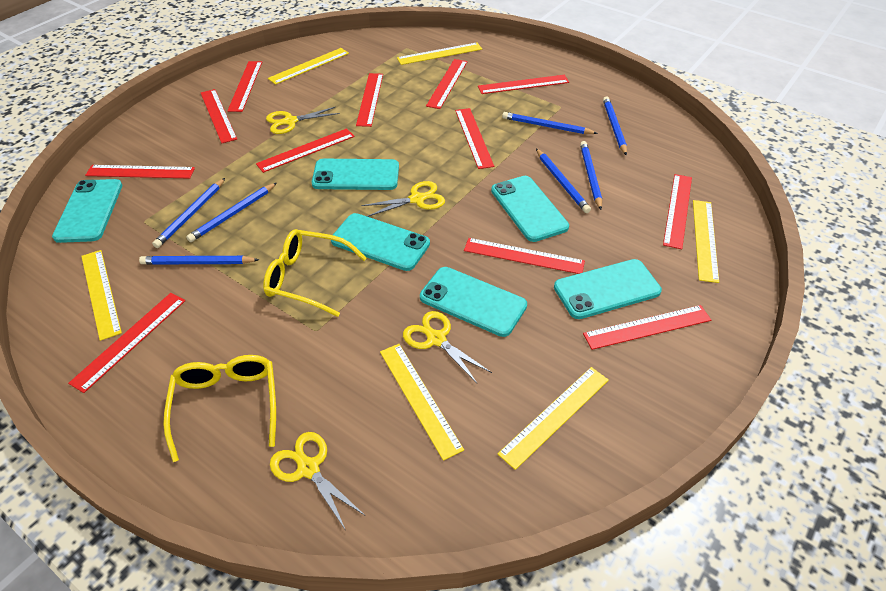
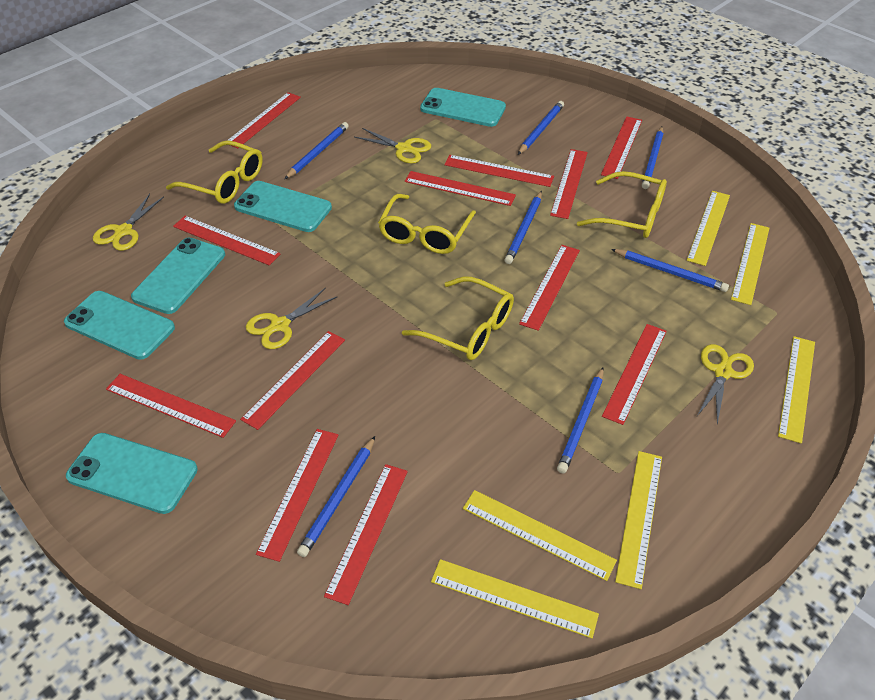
turquoise phone: 6 -> 5
yellow glasses: 2 -> 4

